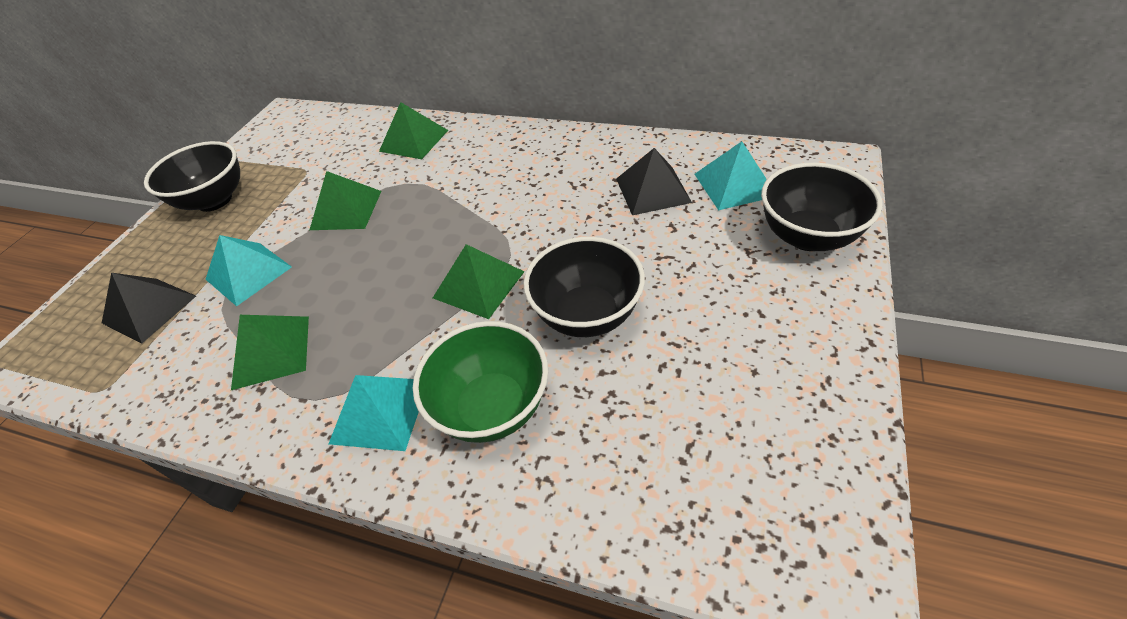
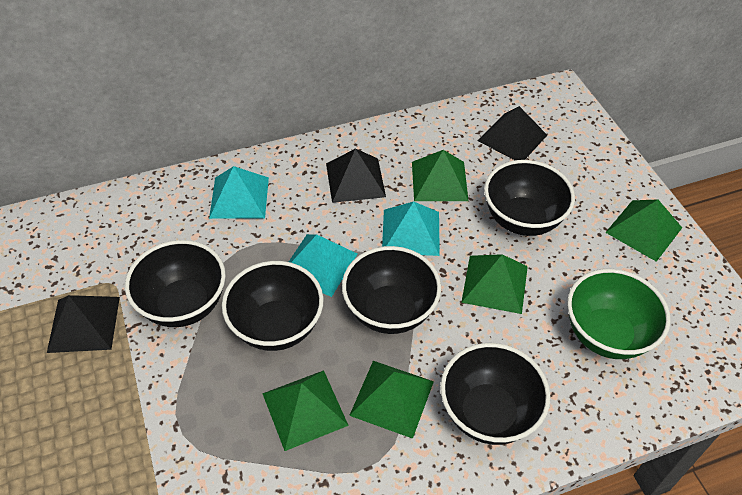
black bowl: 3 -> 5
black pyramid: 2 -> 3
green pyramid: 4 -> 5

